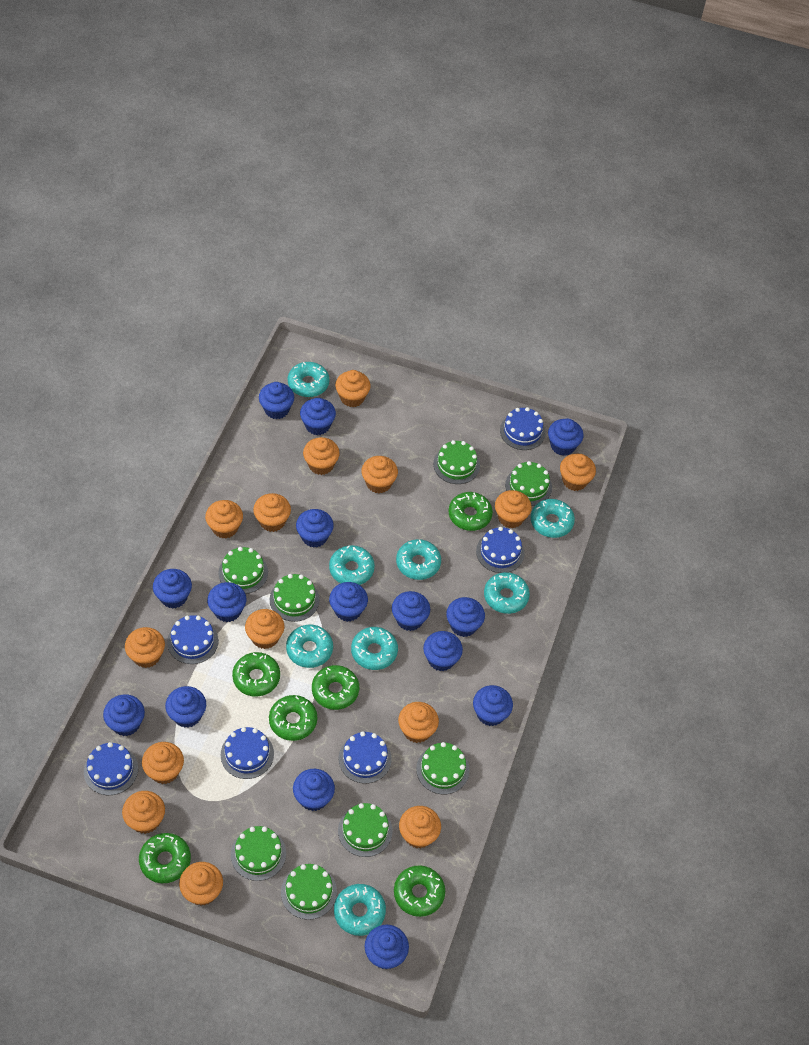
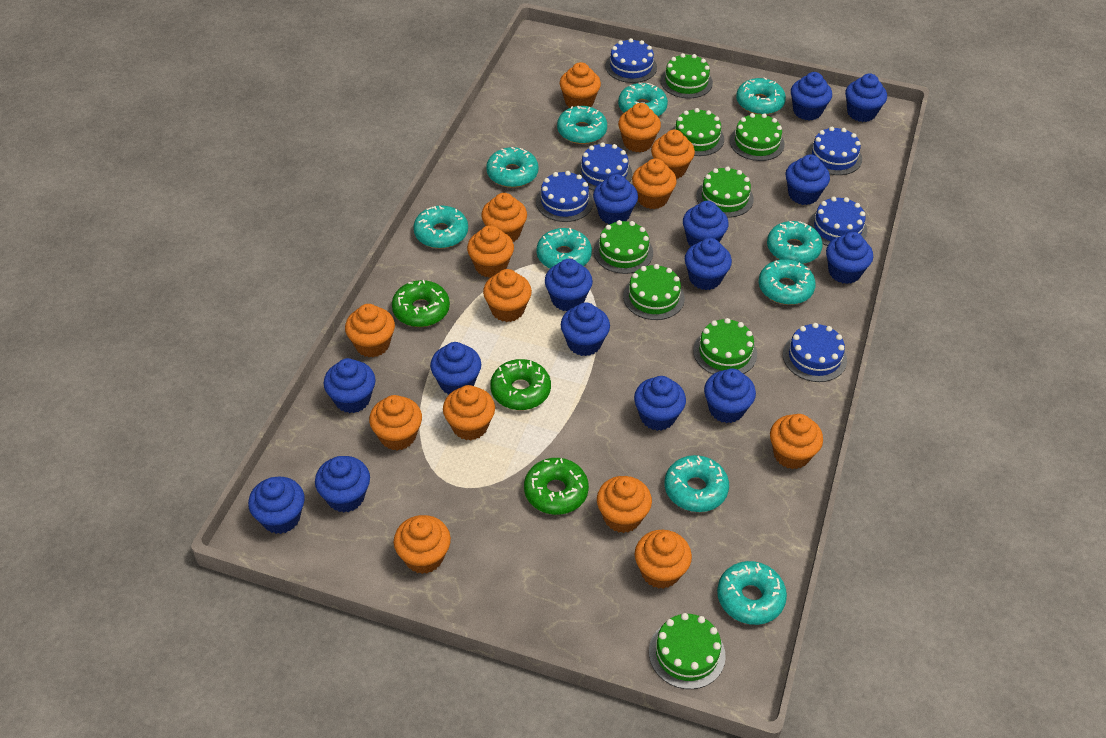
green donut: 6 -> 3
turquoise donut: 8 -> 10

